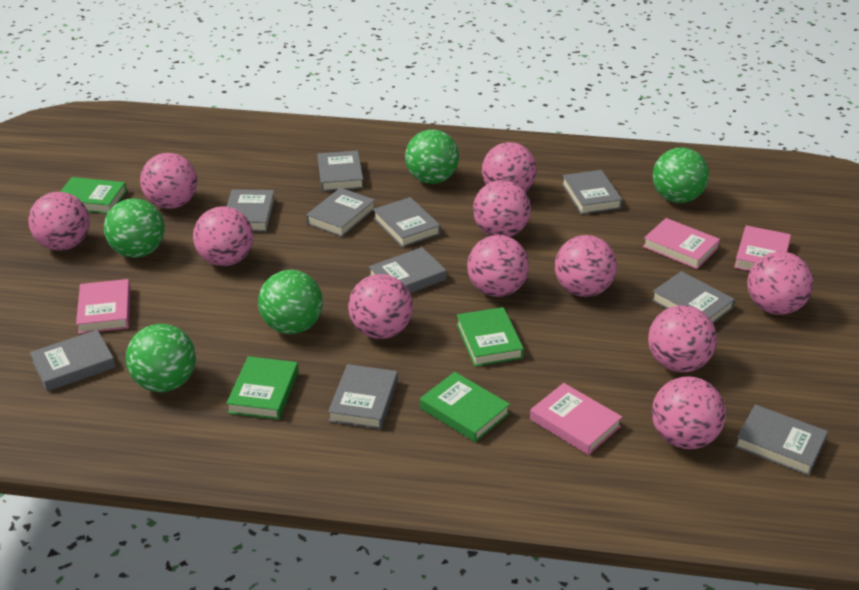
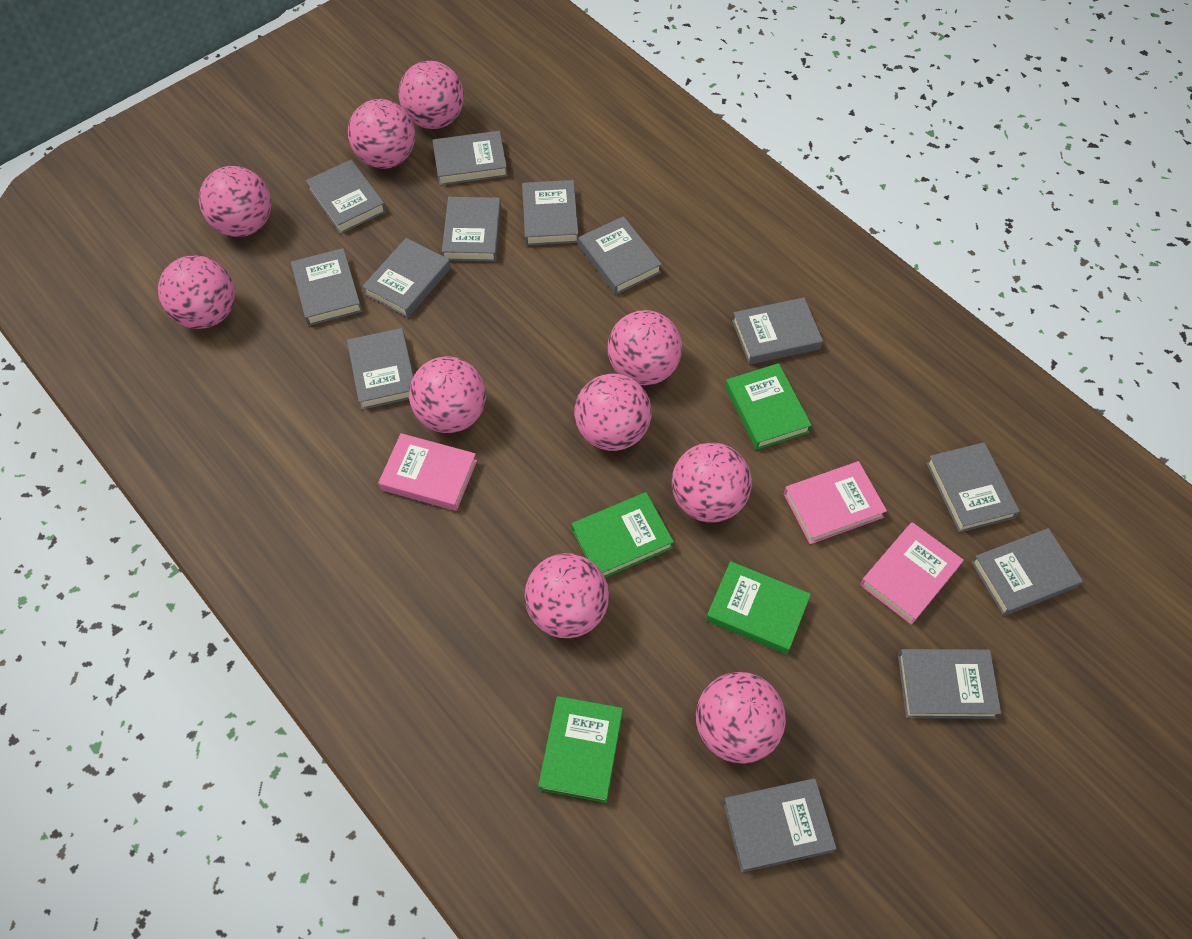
green ball: 5 -> 0
grey book: 10 -> 13
pink ball: 11 -> 10
pink book: 4 -> 3

